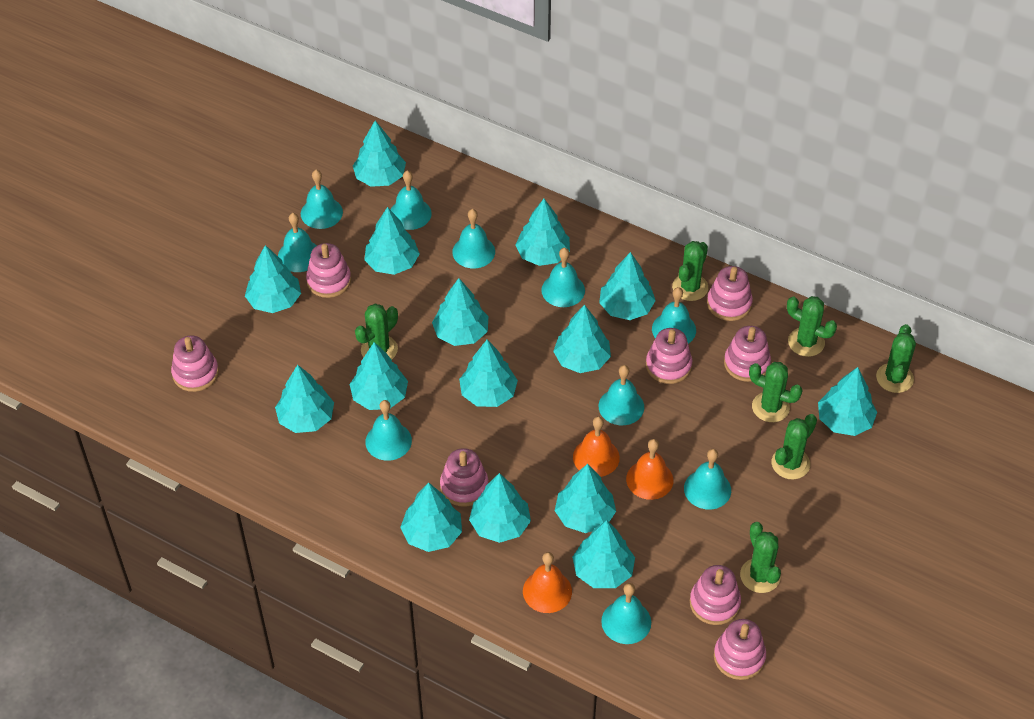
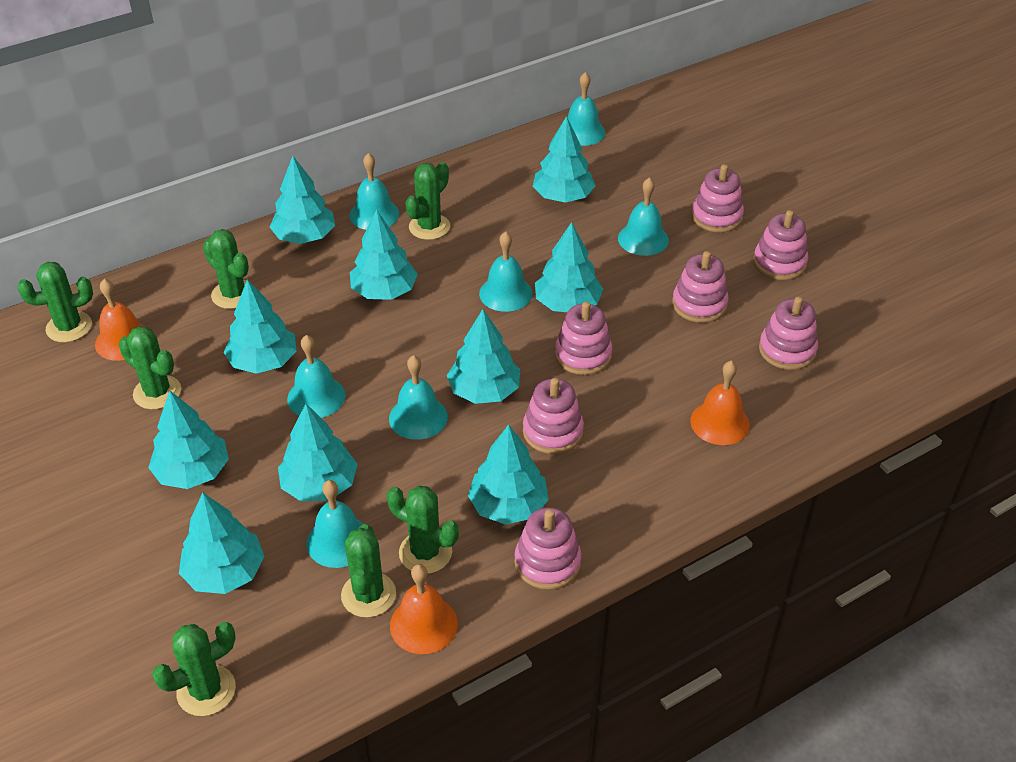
pink stacking toy: 8 -> 7
turquoise bell: 10 -> 7
turquoise tree: 15 -> 10

